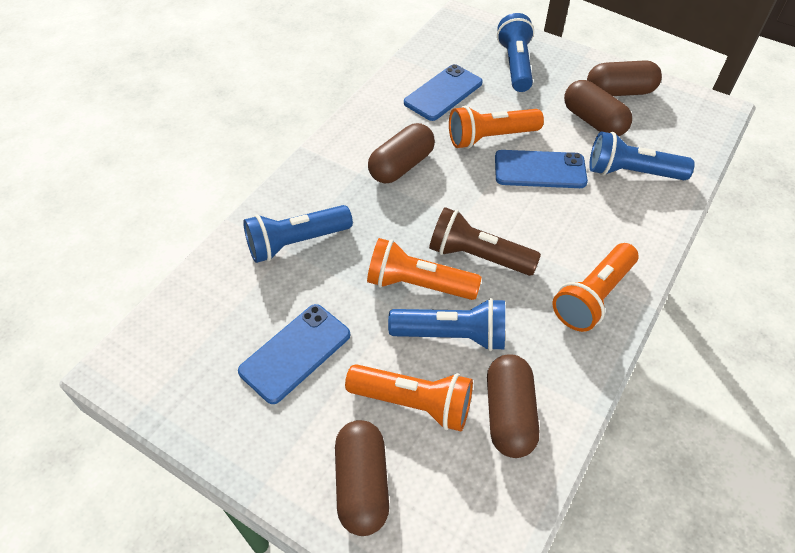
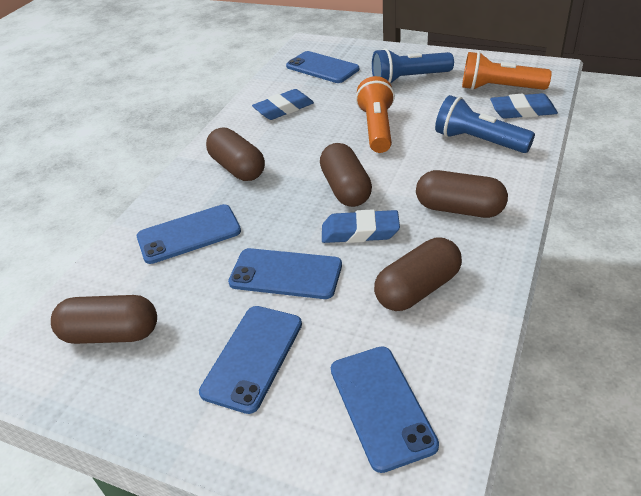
blue eraser: 0 -> 3
blue flashlight: 4 -> 2
blue phone: 3 -> 5
brown flashlight: 1 -> 0
orange flashlight: 4 -> 2

